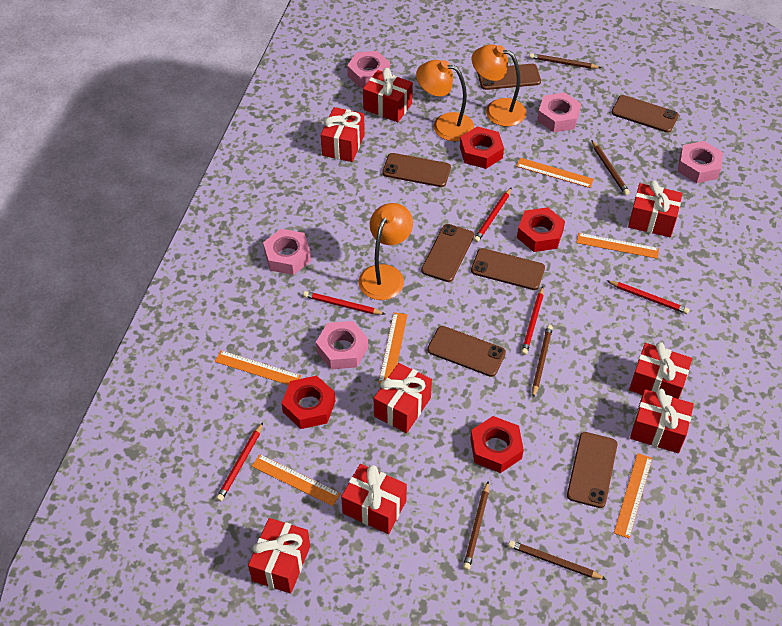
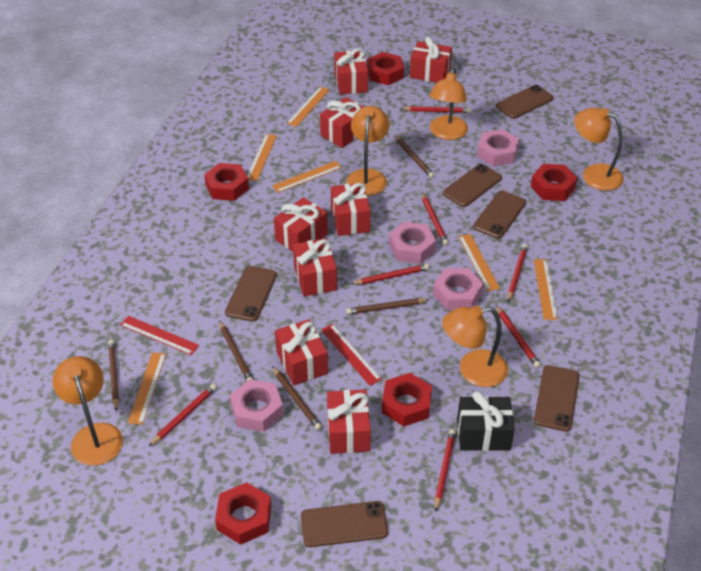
black gift: 0 -> 1
brown phone: 7 -> 6
orange lamp: 3 -> 5
pink nut: 5 -> 4
red nut: 4 -> 5
red pencil: 5 -> 7
red ruler: 0 -> 2

